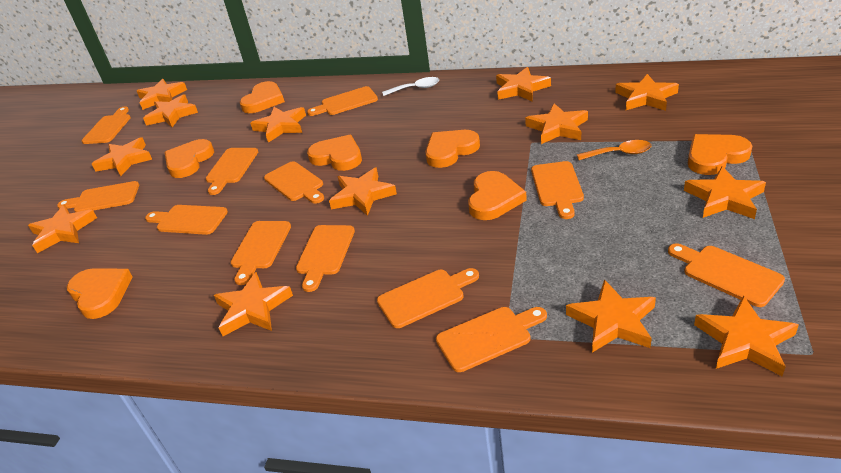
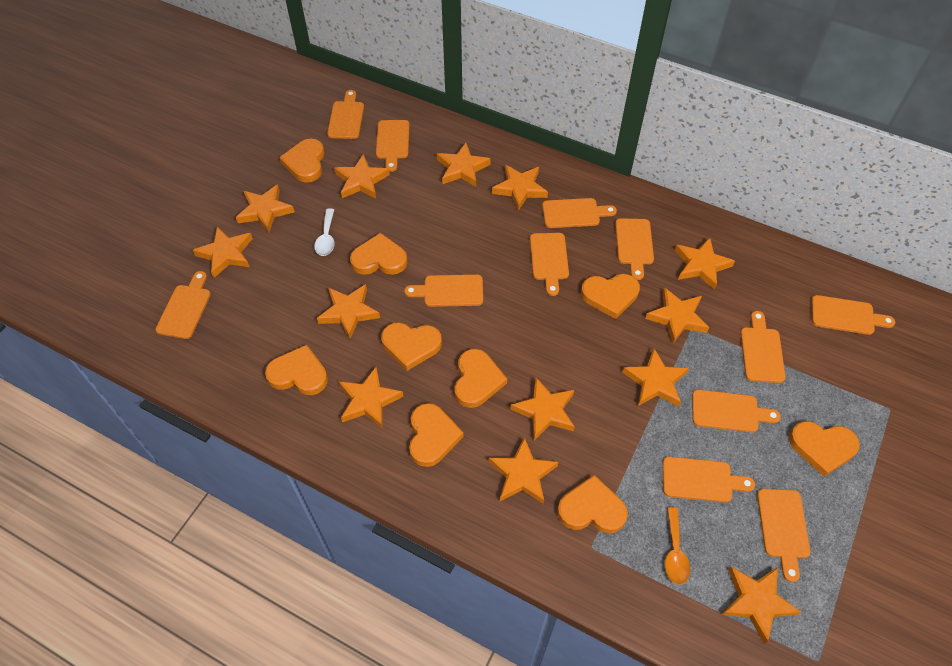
orange heart: 7 -> 9

